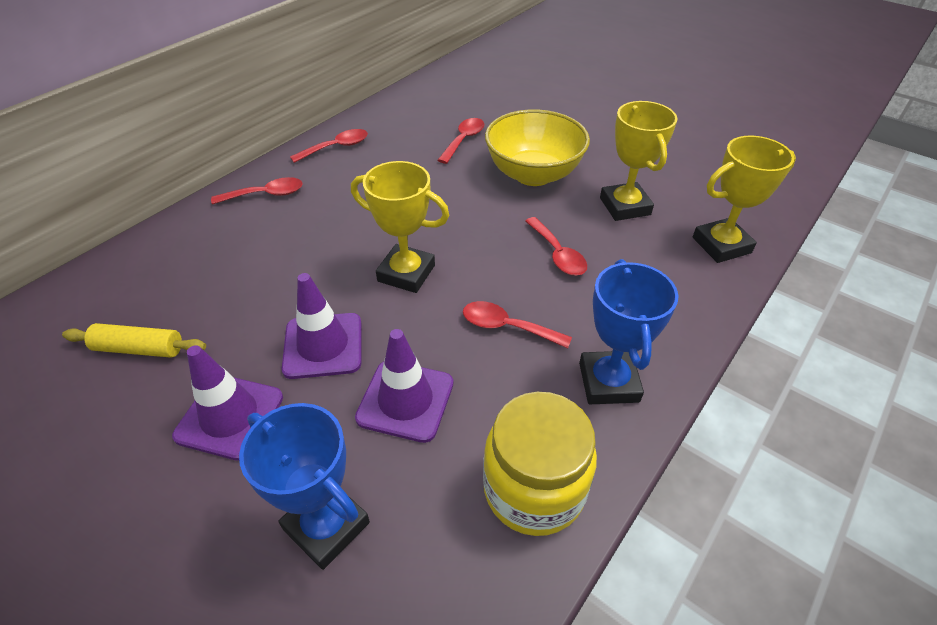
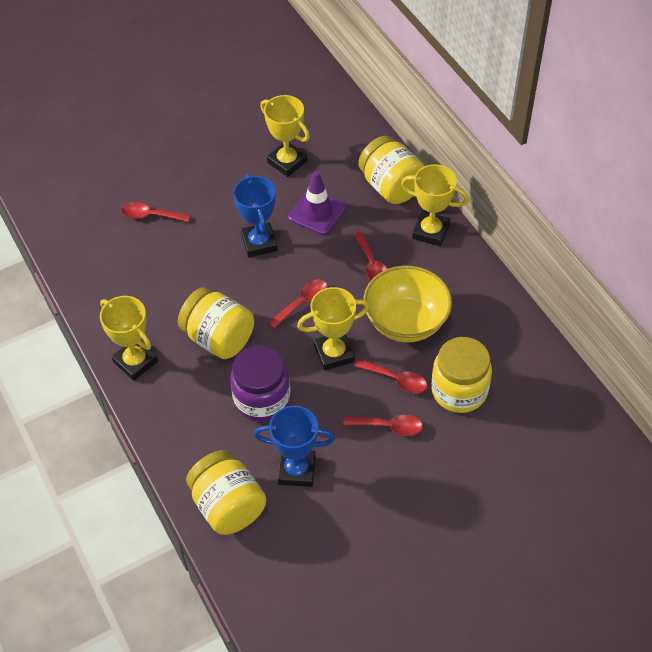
purple jar: 0 -> 1
purple traffic cone: 3 -> 1
yellow jar: 1 -> 4
yellow rolling pin: 1 -> 0
yellow trophy: 3 -> 4

